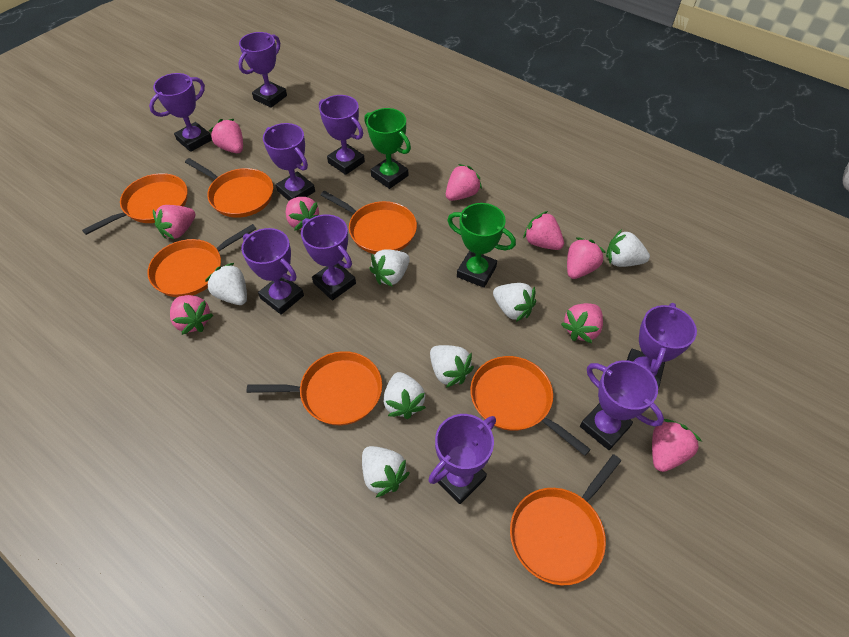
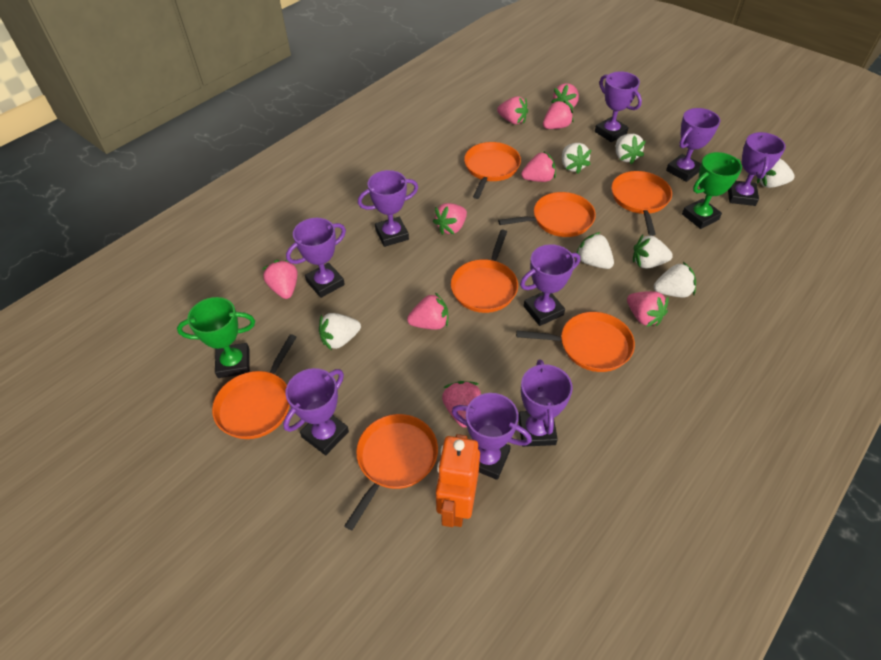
orange robot: 0 -> 1

